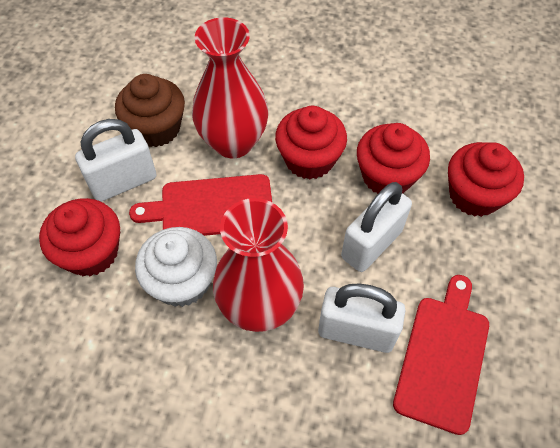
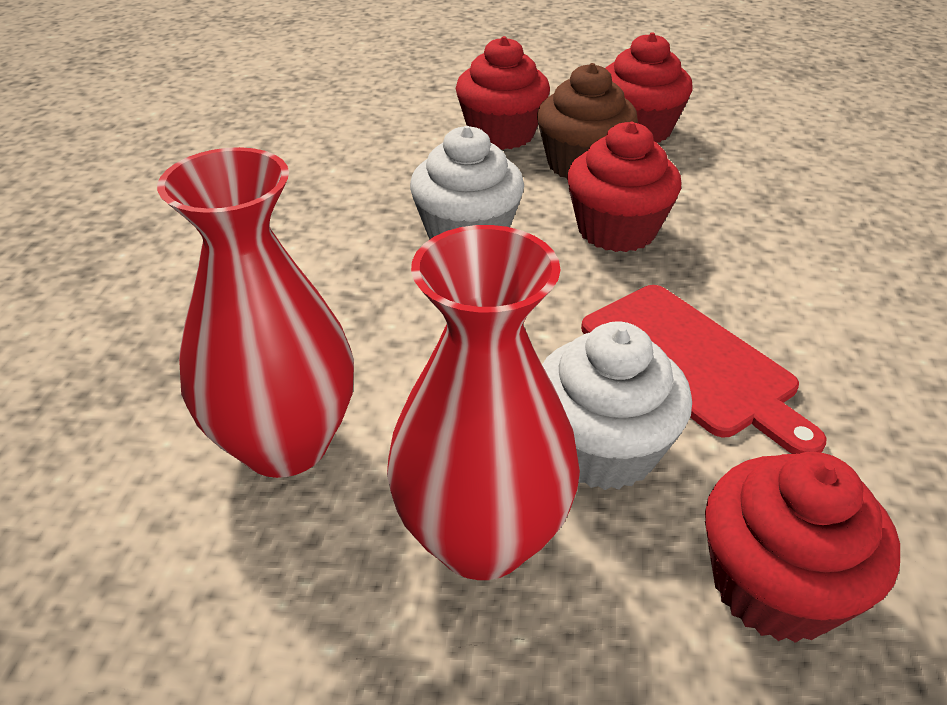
red cutting board: 2 -> 1
white cupcake: 1 -> 2
white padlock: 3 -> 0

